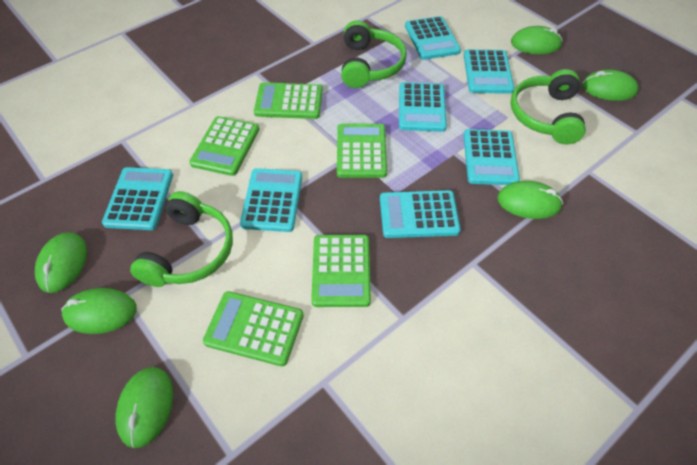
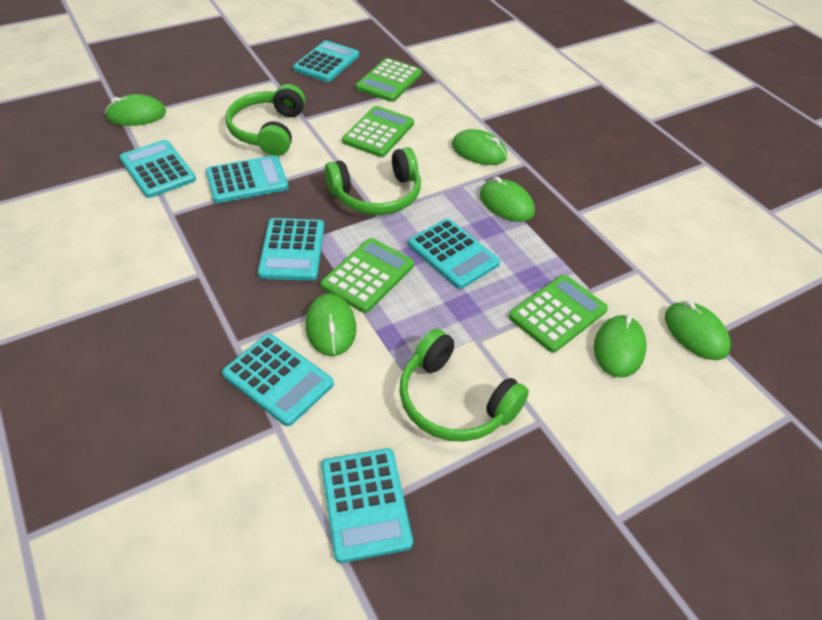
green calculator: 5 -> 4

